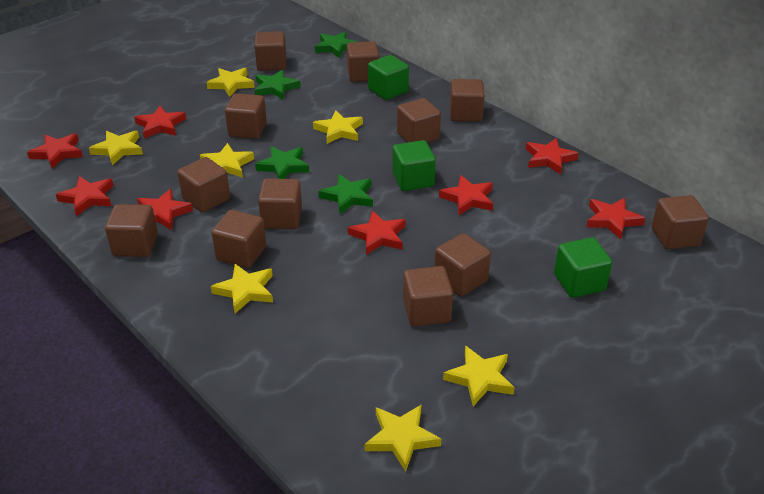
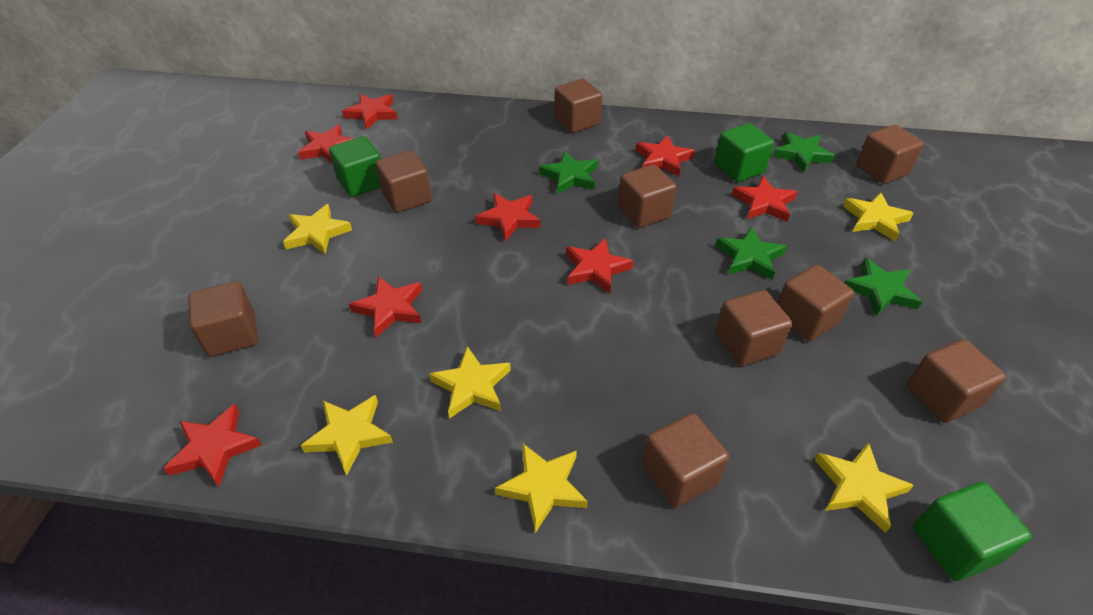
brown cube: 12 -> 9
yellow star: 7 -> 6

